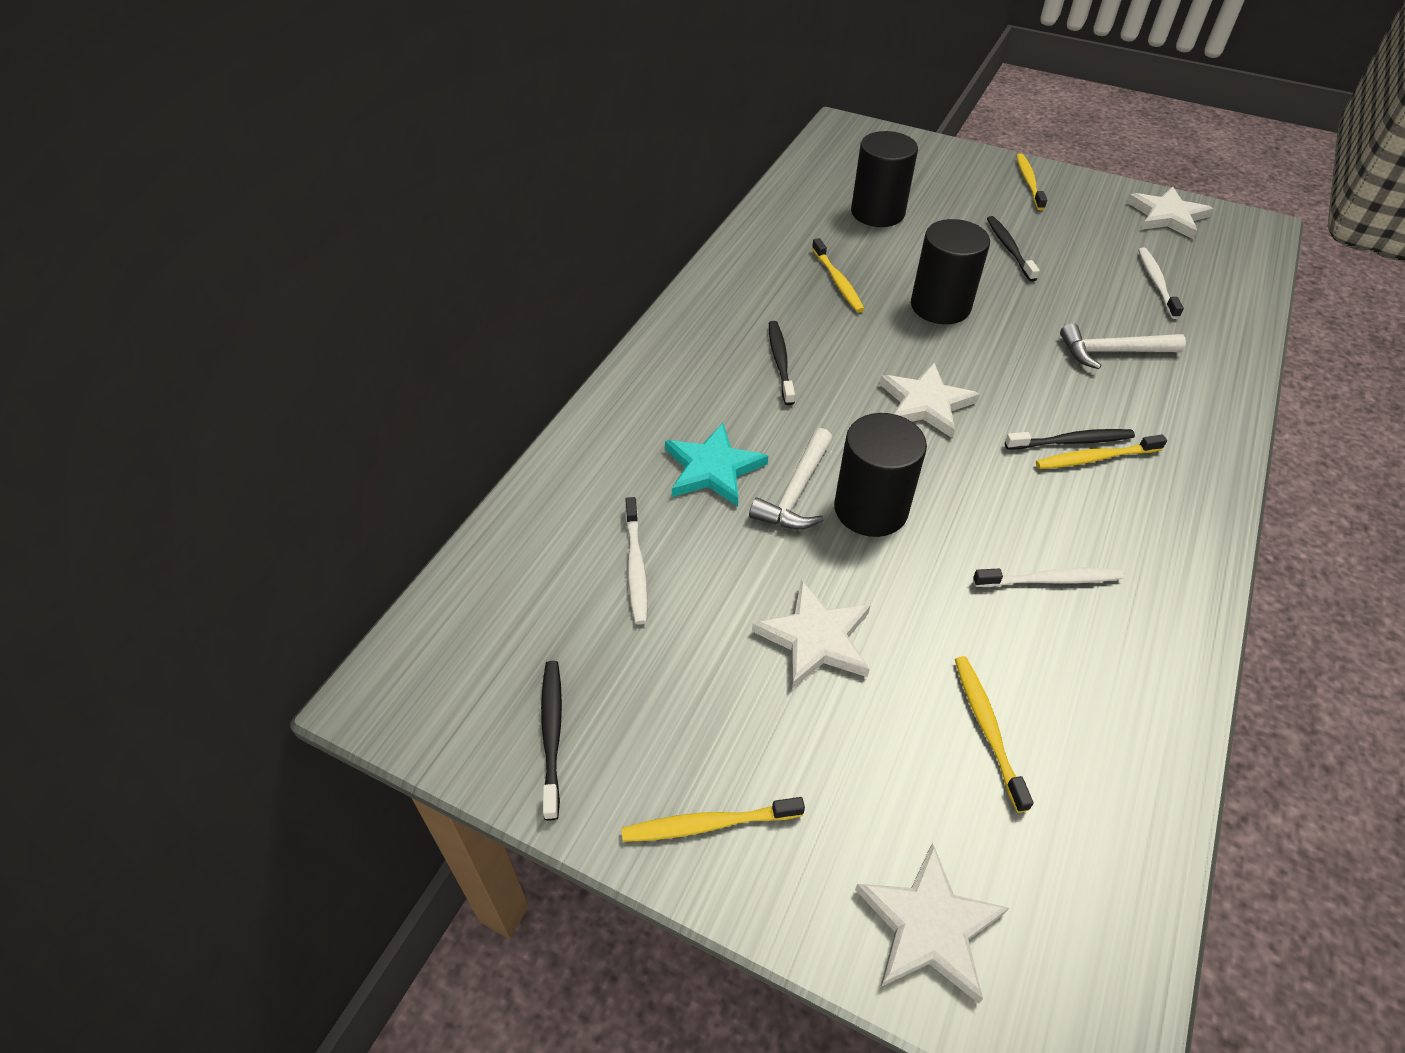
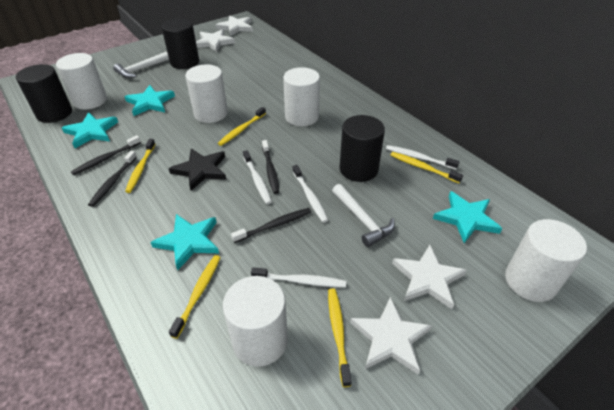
black star: 0 -> 1
turquoise star: 1 -> 4
white cylinder: 0 -> 5
white toothbrush: 3 -> 4

